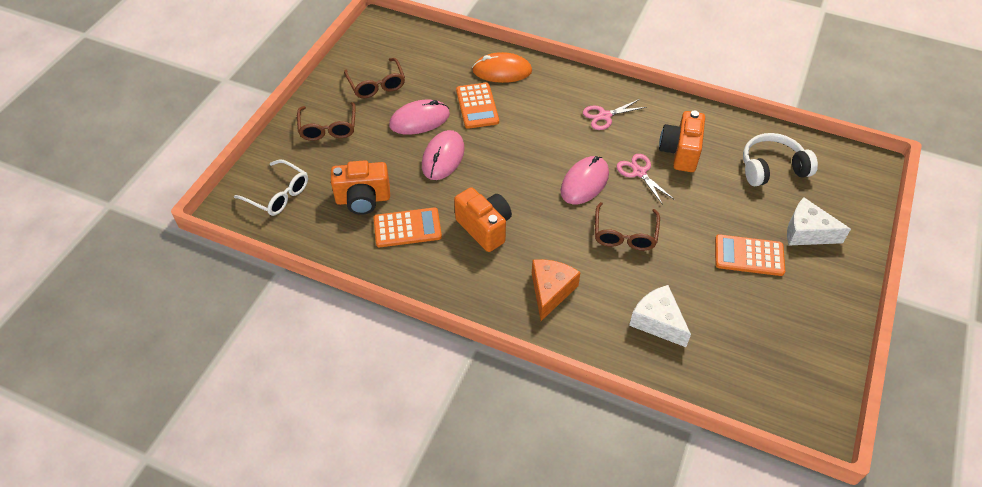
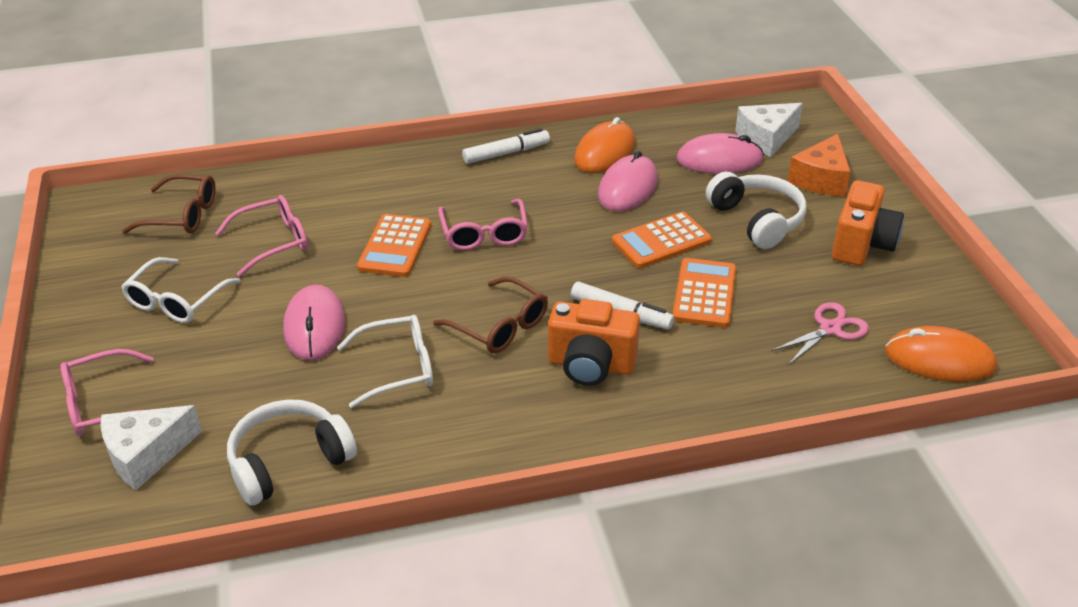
brown glasses: 3 -> 2
orange camera: 3 -> 2
orange mouse: 1 -> 2
pink glasses: 0 -> 3
pink scissors: 2 -> 1
white glasses: 1 -> 2
white headphones: 1 -> 2
white marker: 0 -> 2

